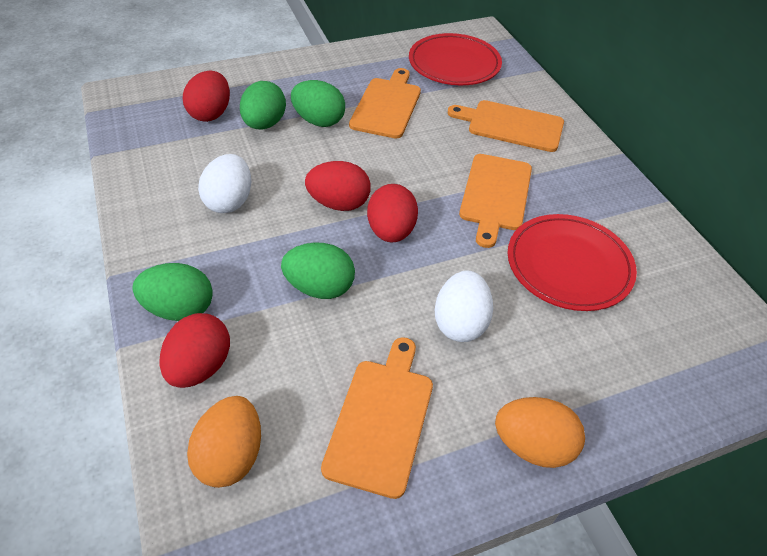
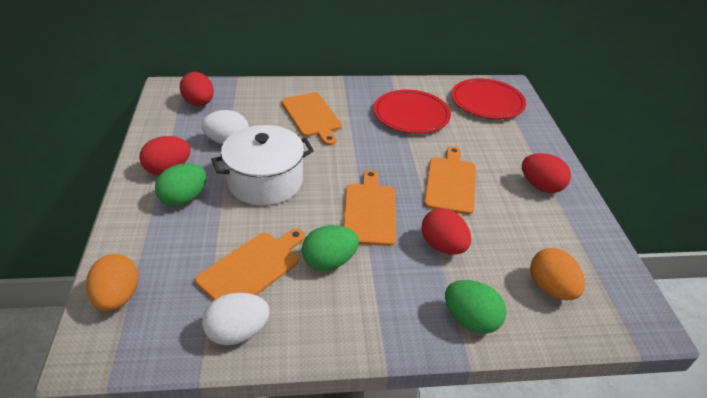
green egg: 4 -> 3
white pot: 0 -> 1

